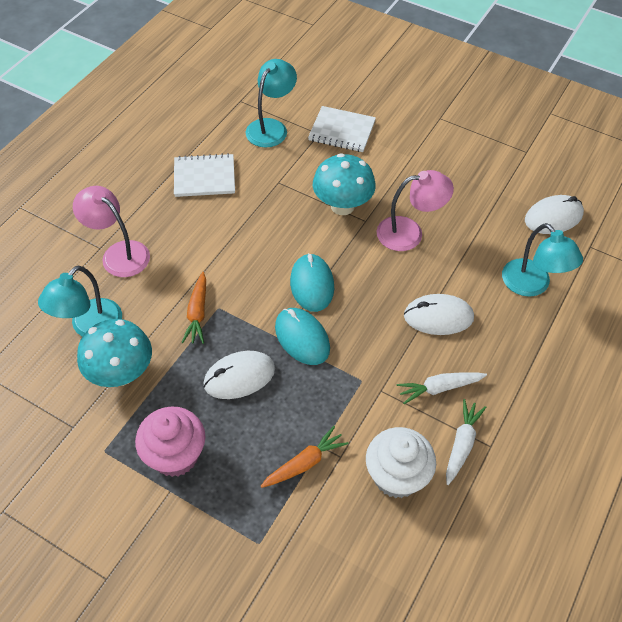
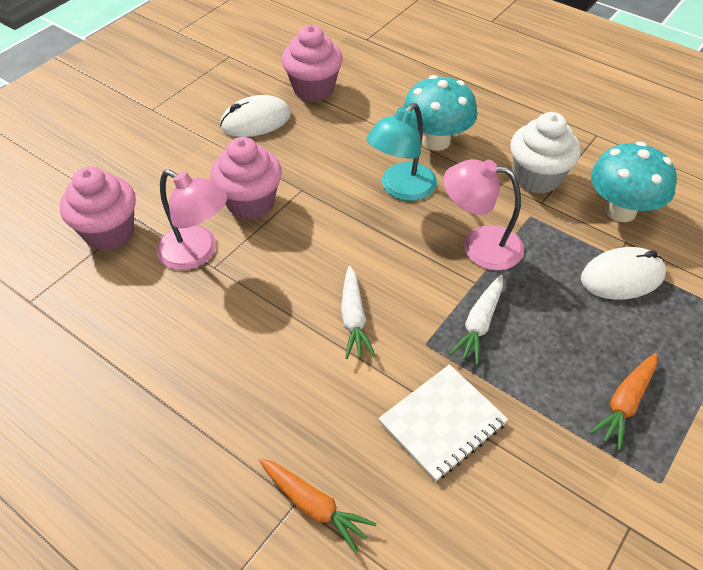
pink cupcake: 1 -> 3
turquoise lamp: 3 -> 1
turquoise mouse: 2 -> 0
white mouse: 3 -> 2
white notebook: 2 -> 1

